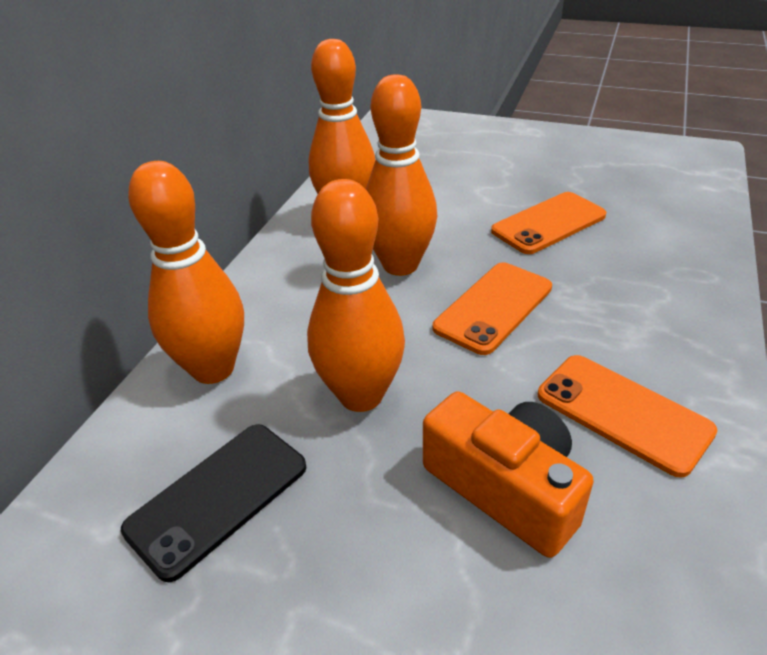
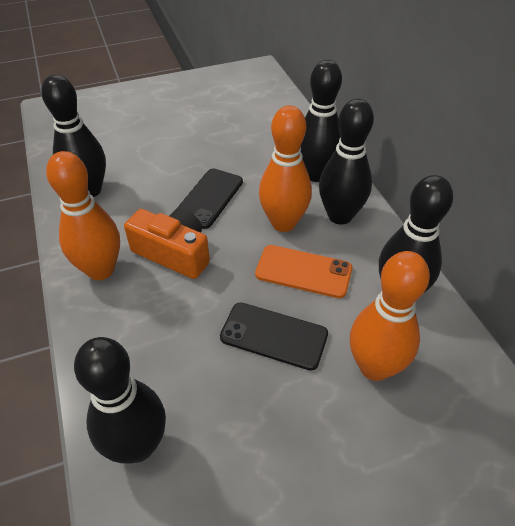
black bowling pin: 0 -> 5
black phone: 1 -> 2
orange bowling pin: 4 -> 3
orange phone: 3 -> 1

